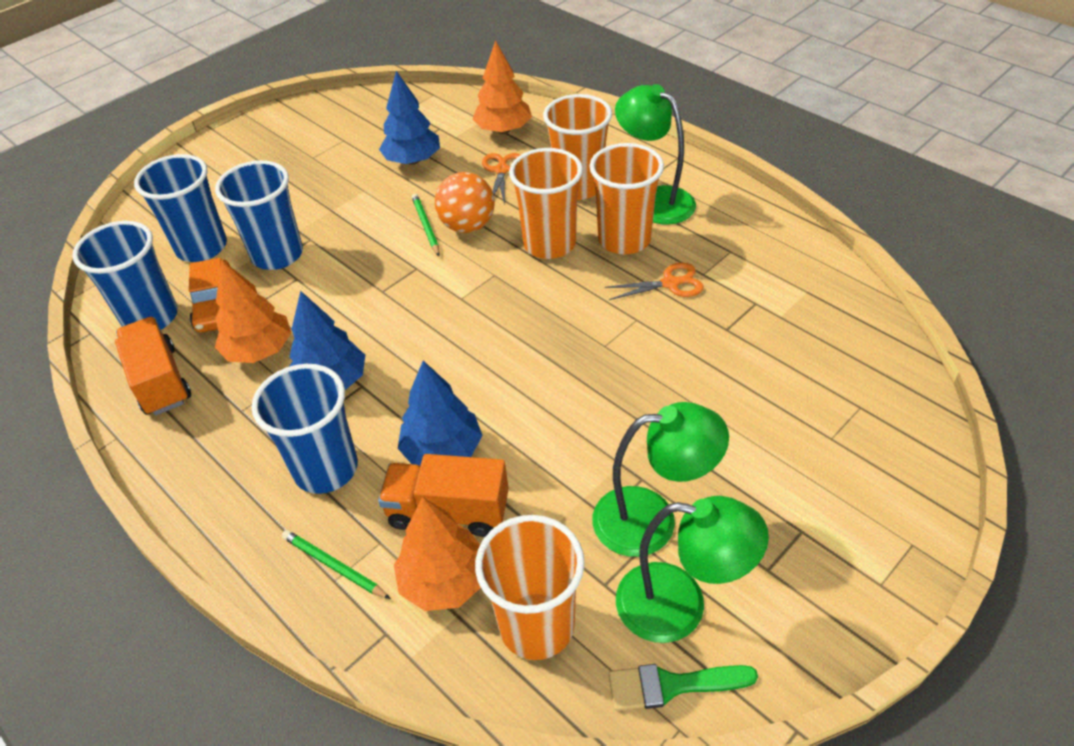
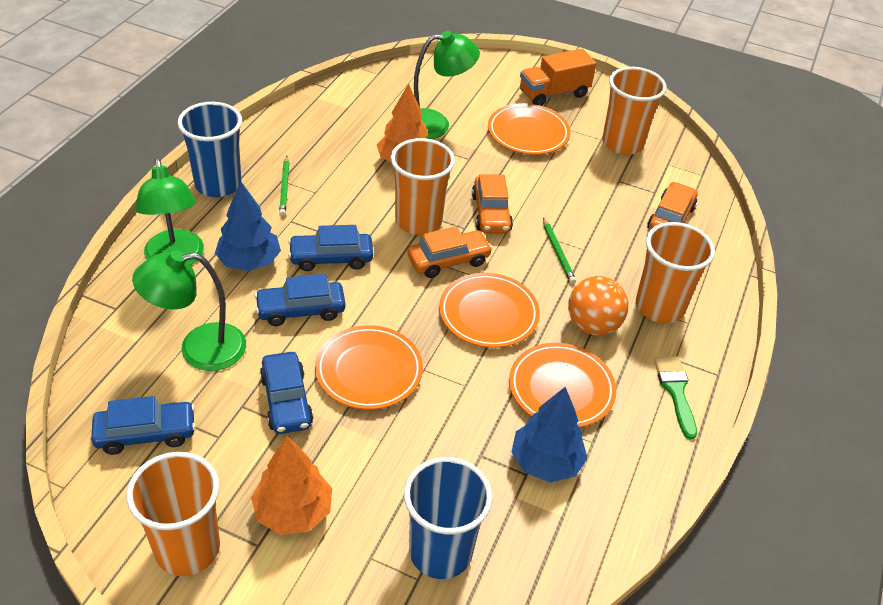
blue car: 0 -> 4
blue cup: 4 -> 2
blue tree: 3 -> 2
orange car: 1 -> 3
orange plate: 0 -> 4
orange scissors: 2 -> 0
orange tree: 3 -> 2
orange truck: 2 -> 1

